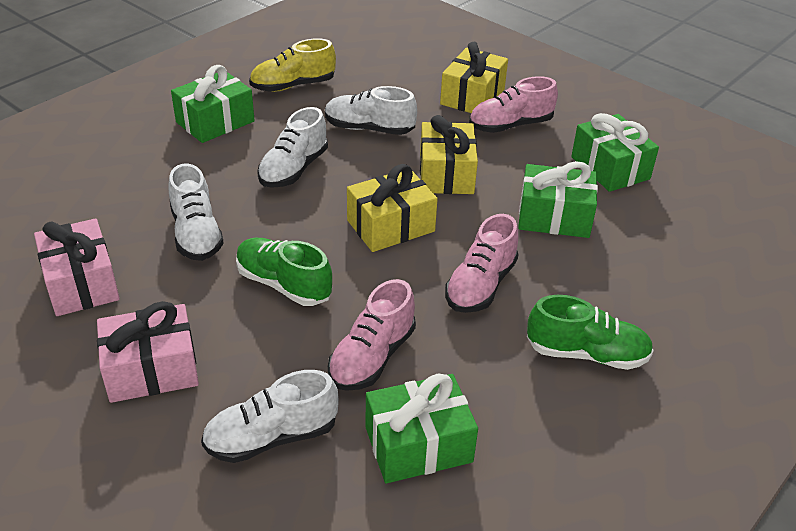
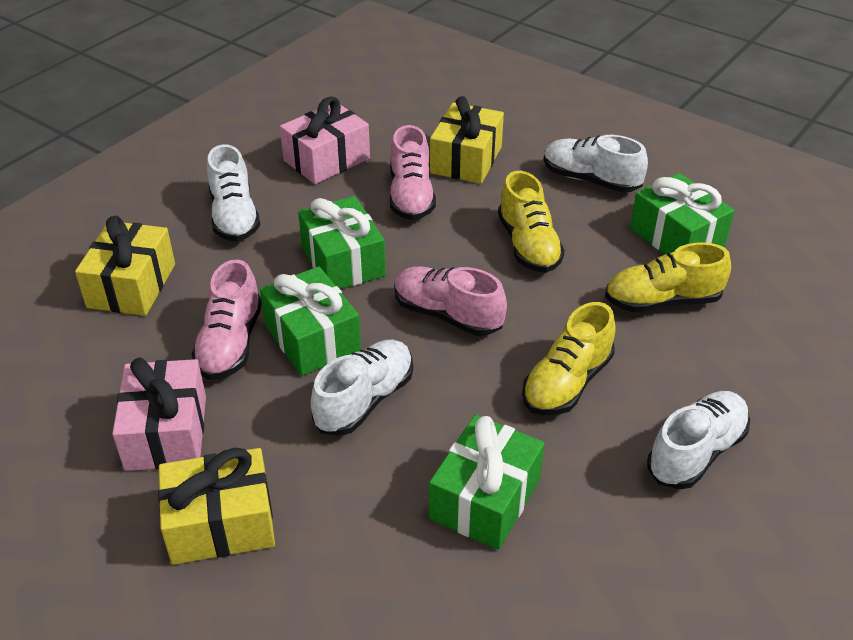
green shoe: 2 -> 0
yellow shoe: 1 -> 3

